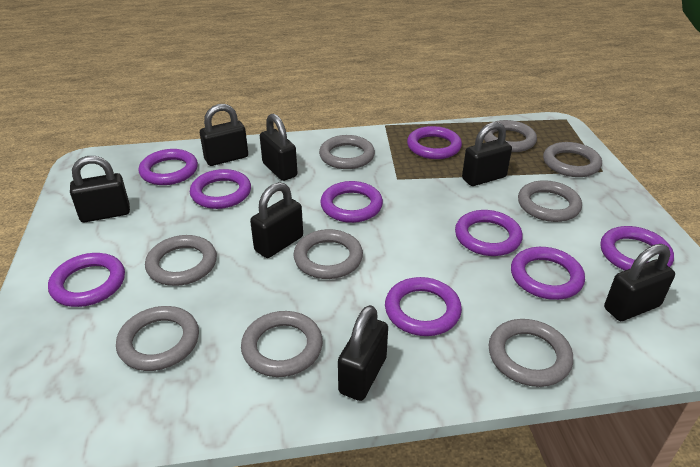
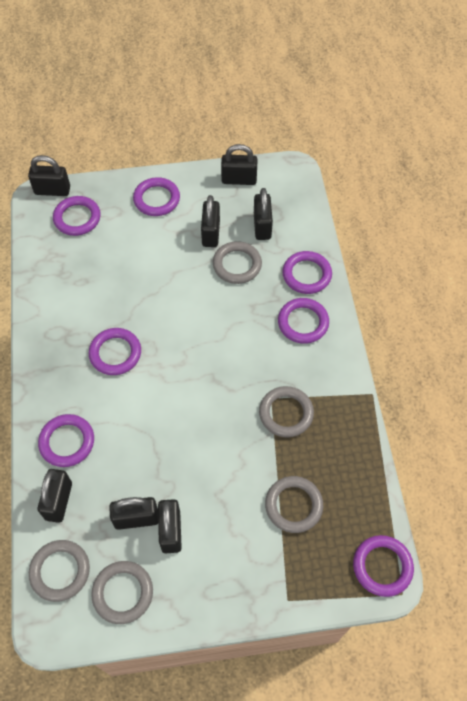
grey ring: 9 -> 5
purple ring: 9 -> 7

